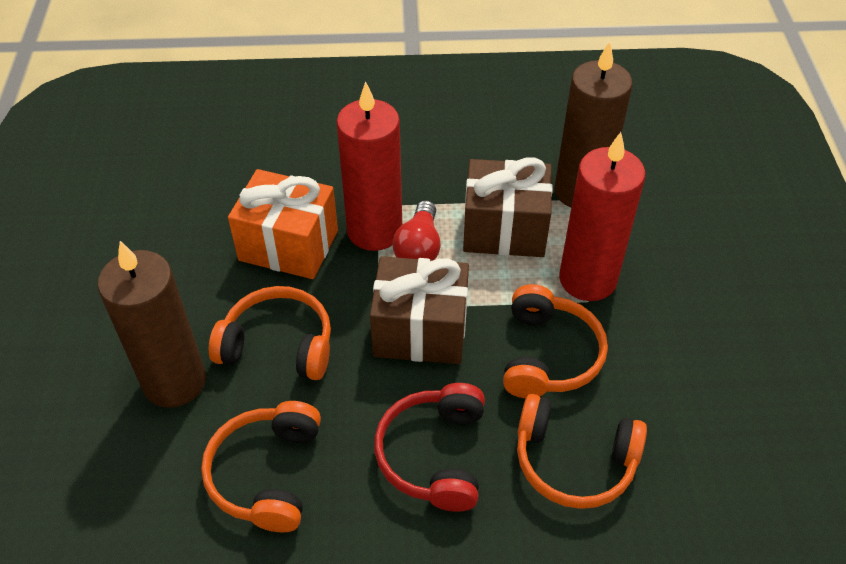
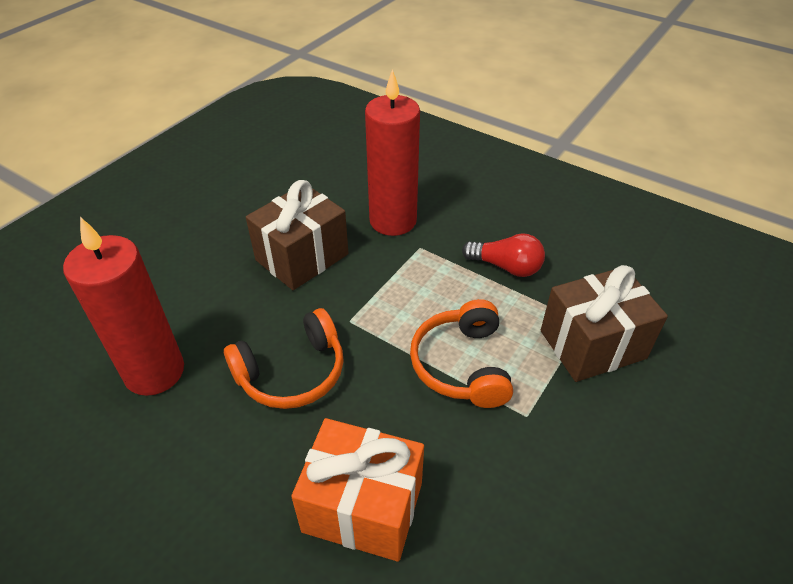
brown candle: 2 -> 0
orange headphones: 4 -> 2
red headphones: 1 -> 0

